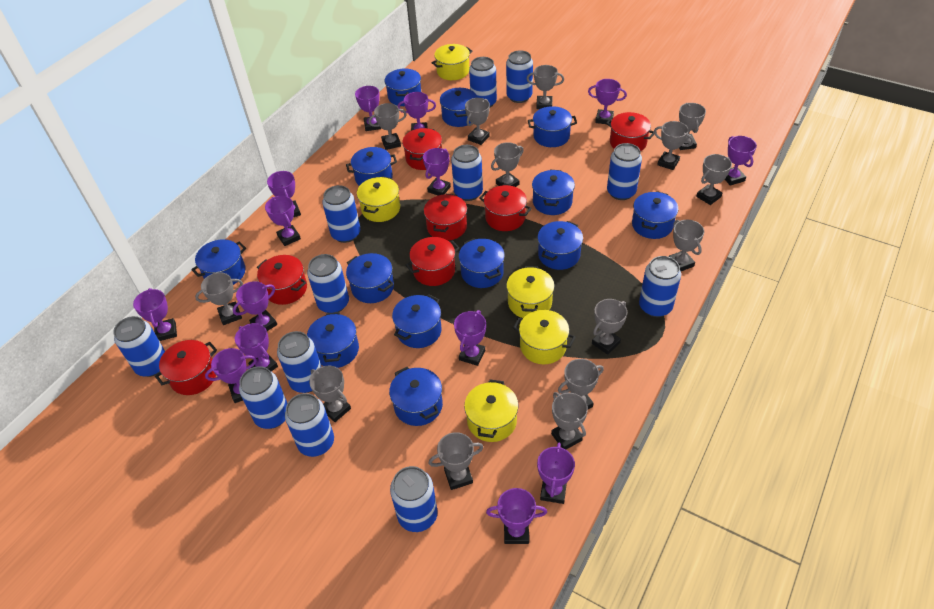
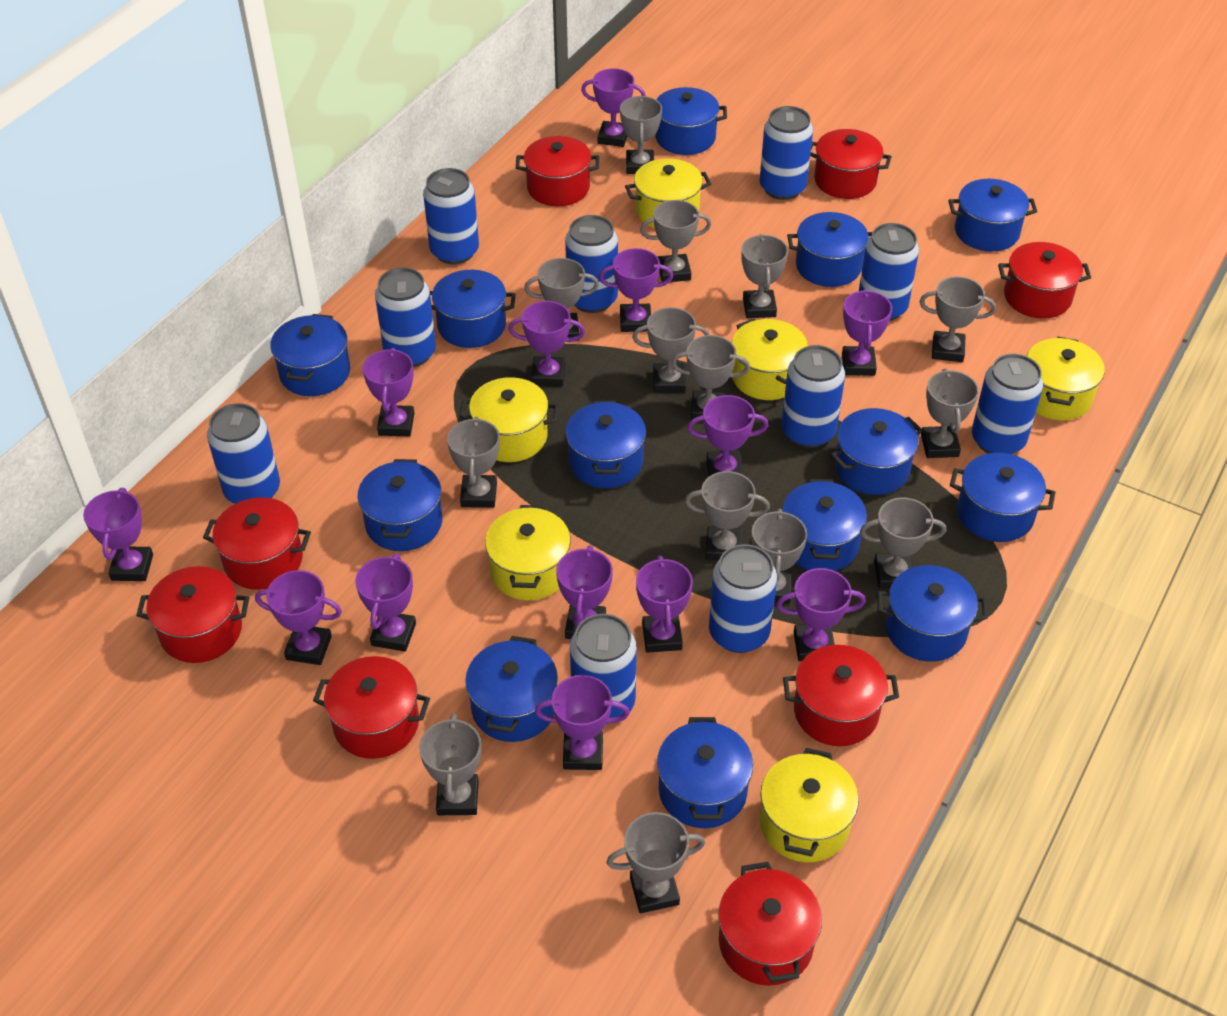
blue can: 12 -> 10
purple trophy: 14 -> 13
red pot: 7 -> 8
yellow pot: 5 -> 6

